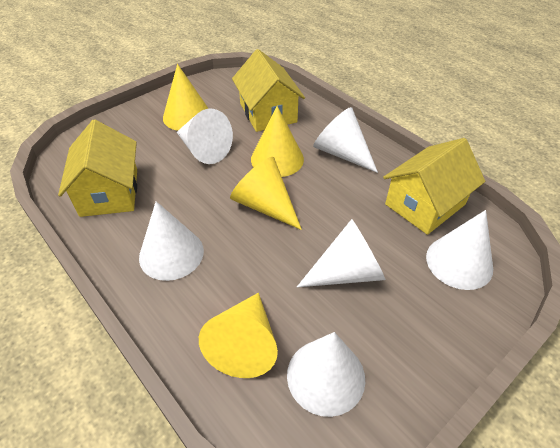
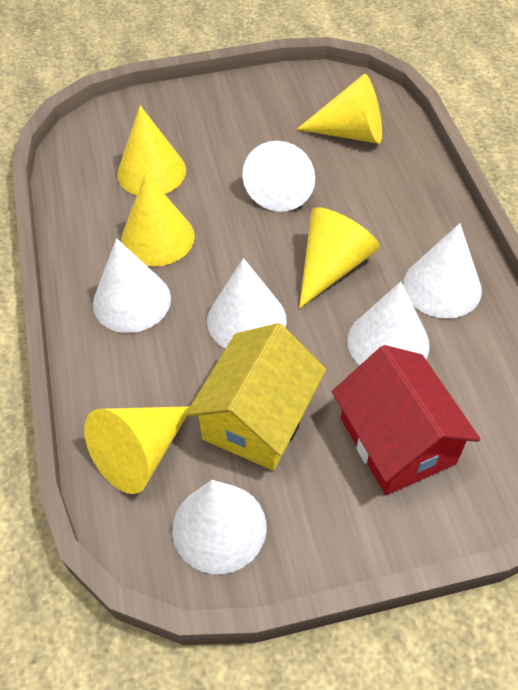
red house: 0 -> 1
yellow cone: 4 -> 5
yellow house: 3 -> 1

